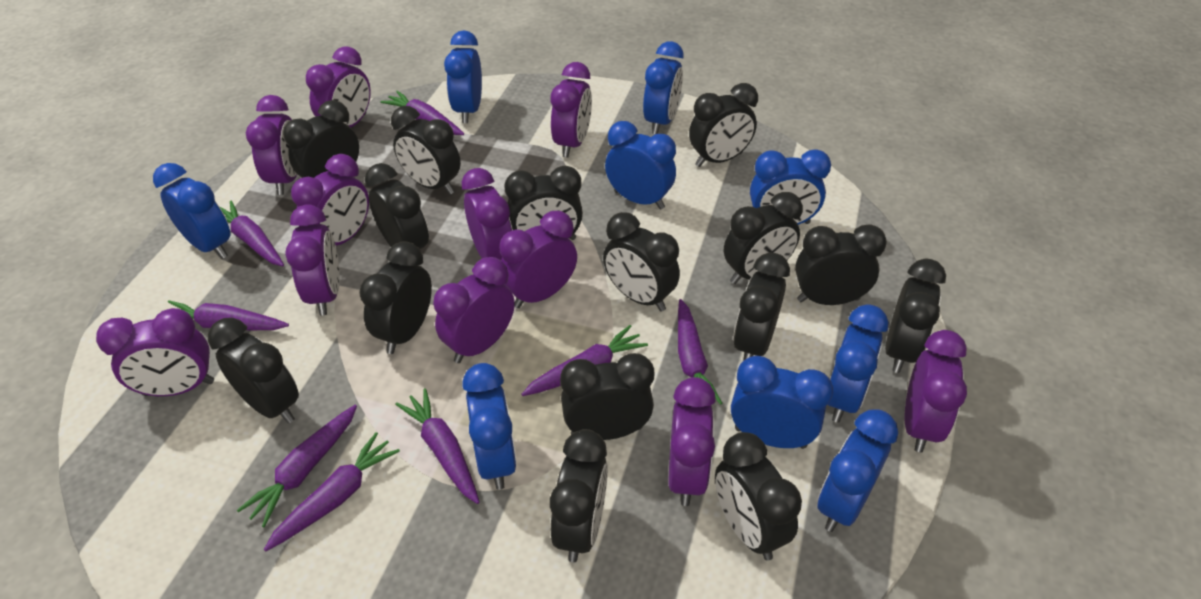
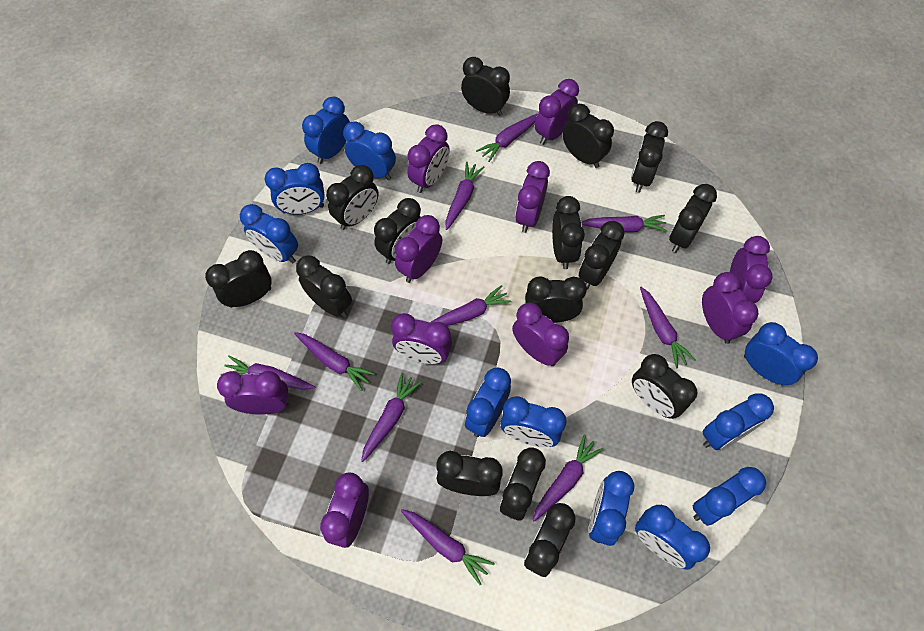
blue clock: 9 -> 11
purple carrot: 8 -> 10
purple clock: 11 -> 10

